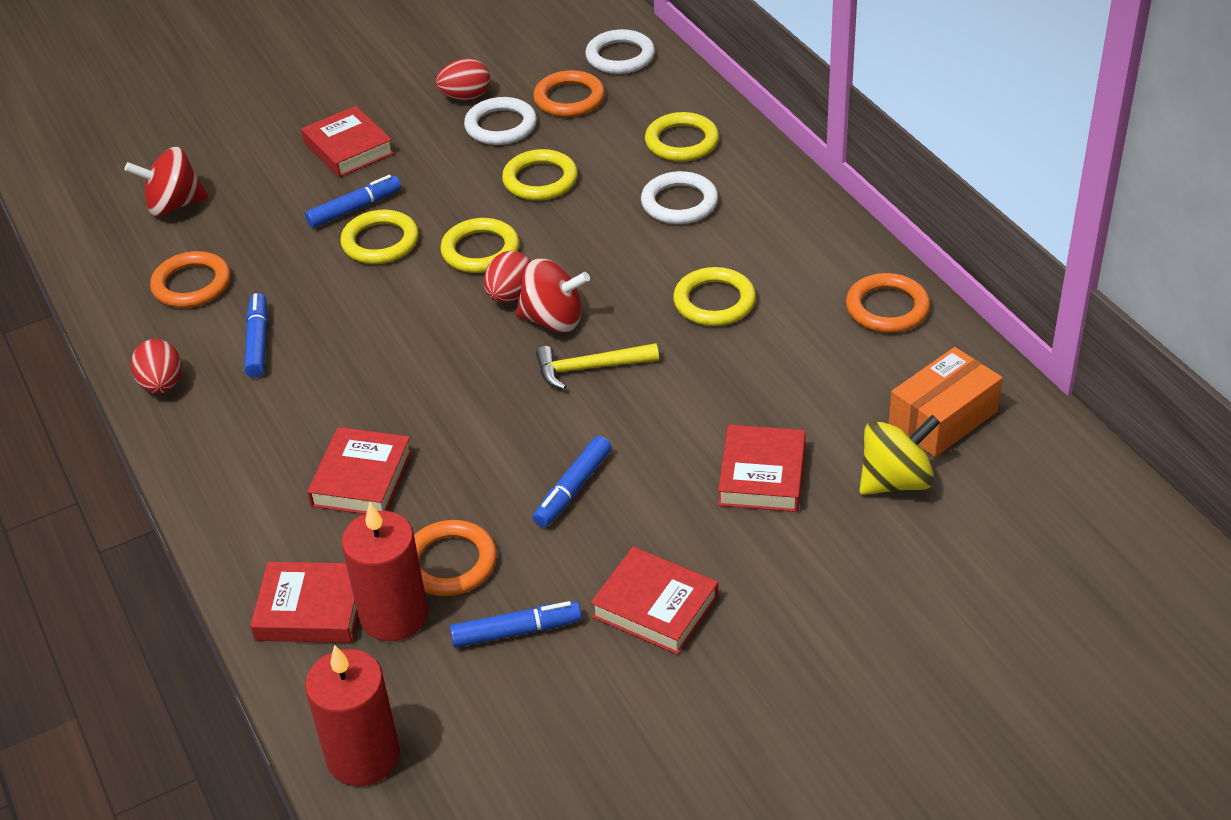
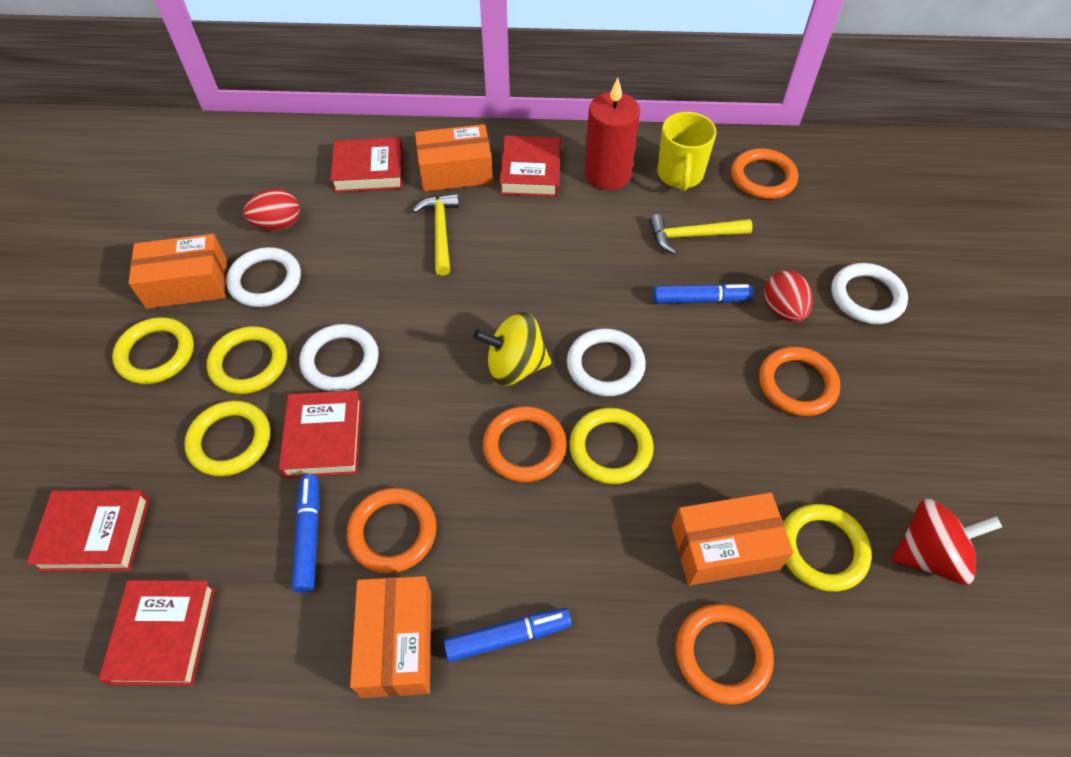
blue marker: 4 -> 3
orange box: 1 -> 4
orange ring: 4 -> 5
red candle: 2 -> 1
red egg: 3 -> 2
red spinning top: 2 -> 1
white ring: 3 -> 4
yellow hammer: 1 -> 2
yellow mug: 0 -> 1

